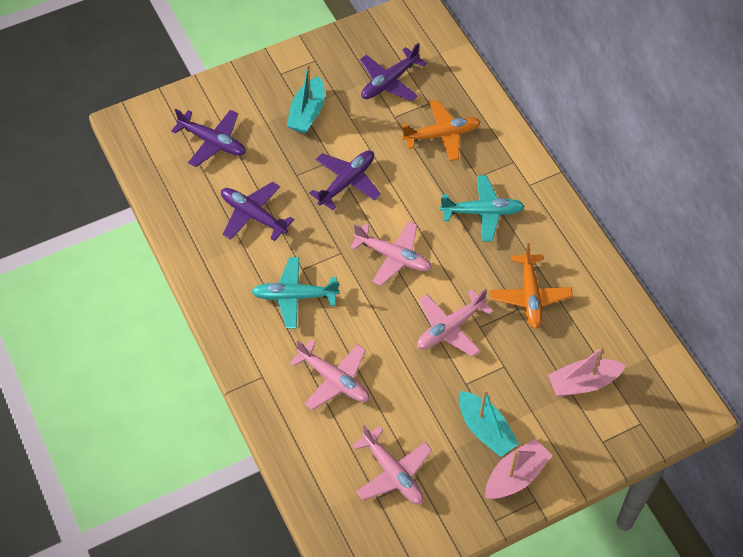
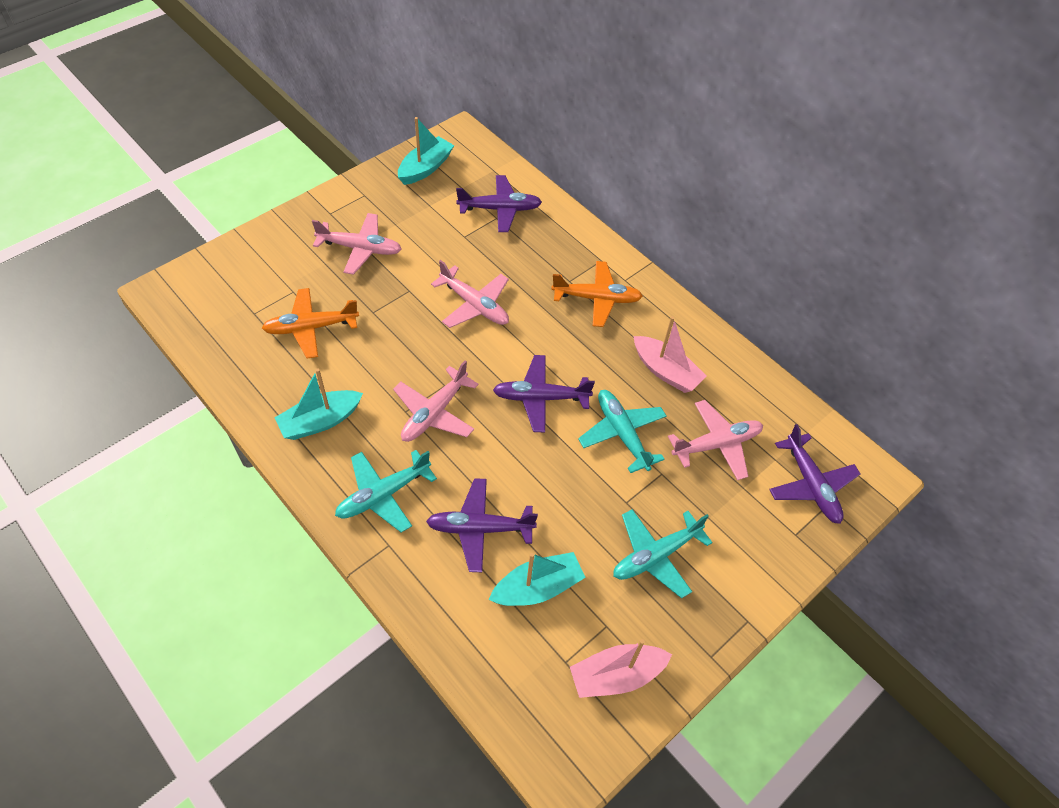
turquoise boat: 2 -> 3
turquoise plane: 2 -> 3

